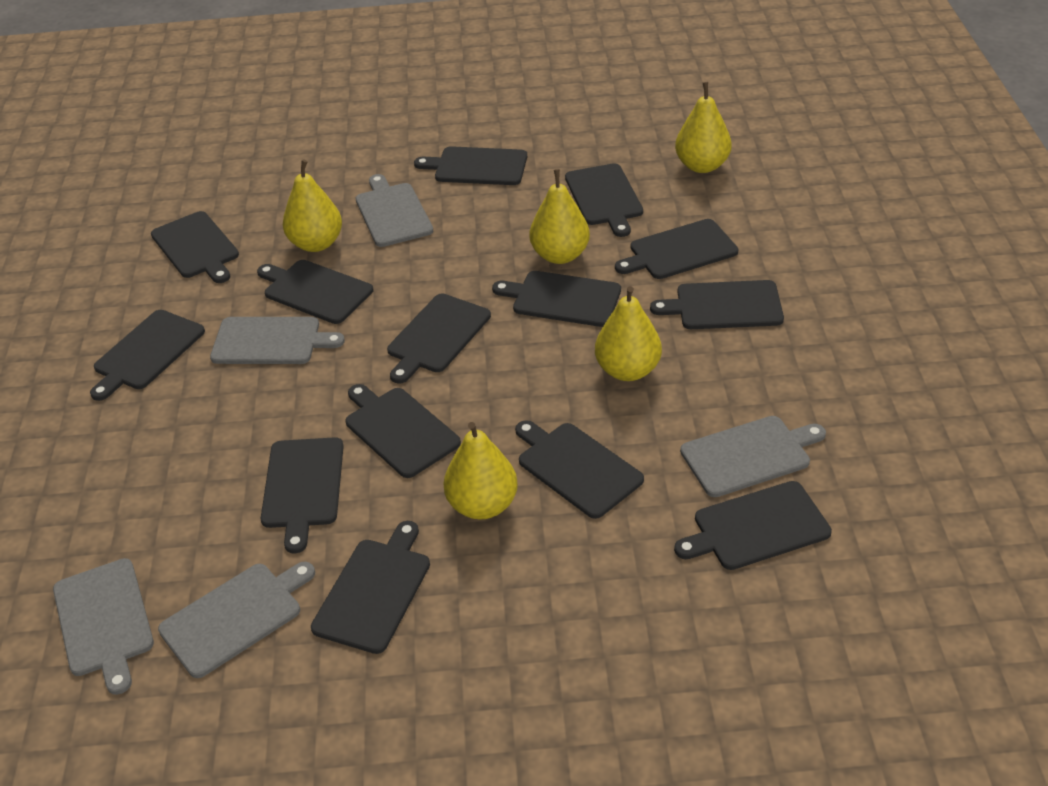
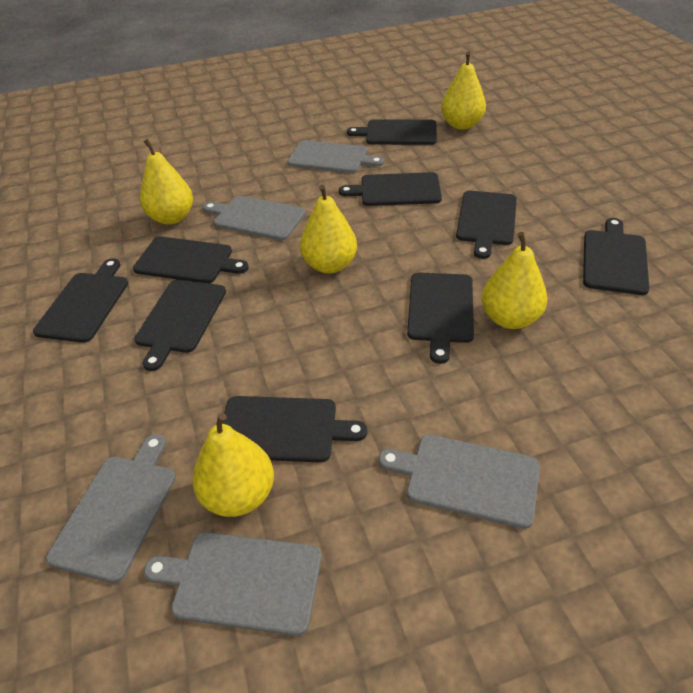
black cutting board: 14 -> 9

